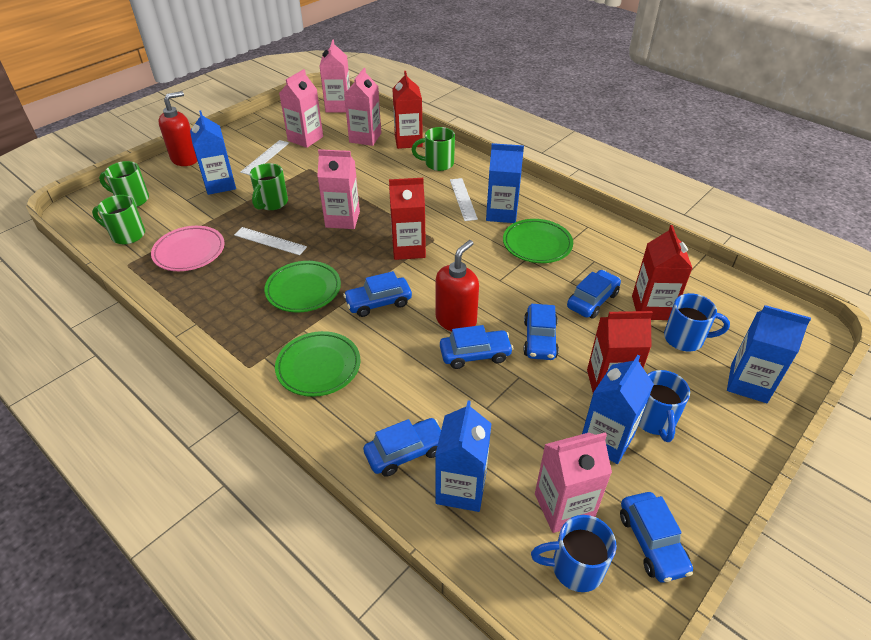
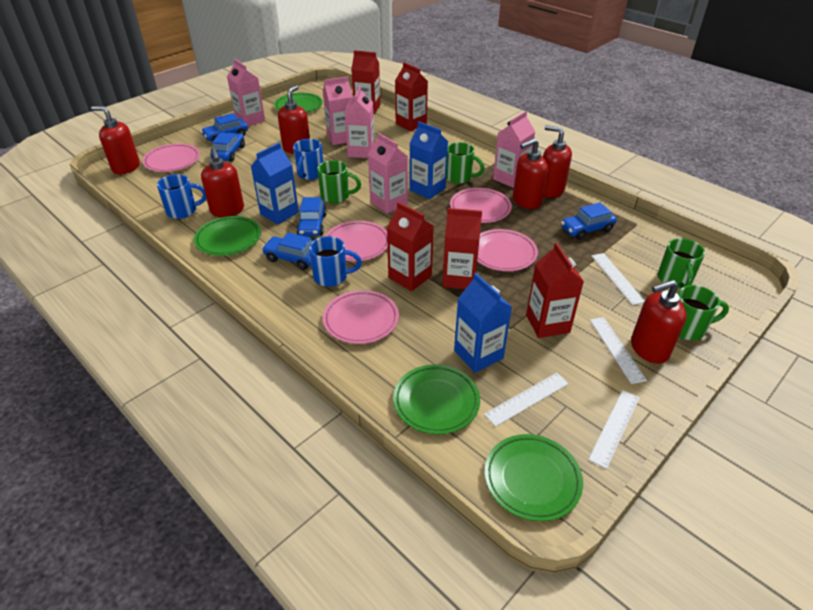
blue car: 6 -> 5
blue carton: 5 -> 3
green plate: 3 -> 4
pink plate: 1 -> 5
red carton: 4 -> 5
red soap dispenser: 2 -> 6
white ruler: 3 -> 4

